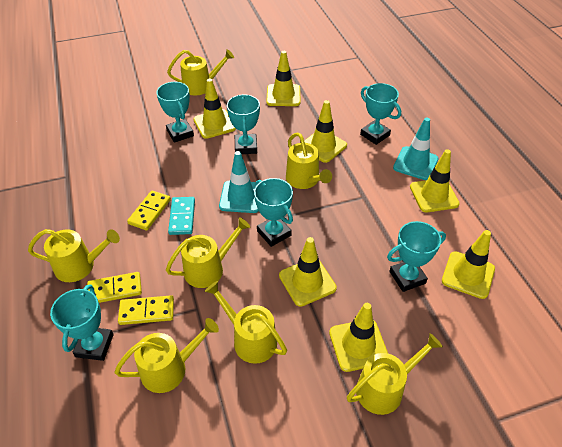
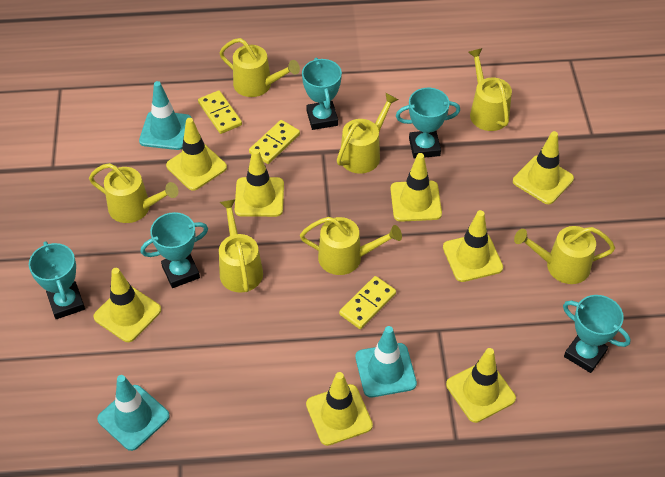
turquoise domino: 1 -> 0
turquoise traffic cone: 2 -> 3
turquoise trophy: 6 -> 5
yellow traffic cone: 7 -> 8

